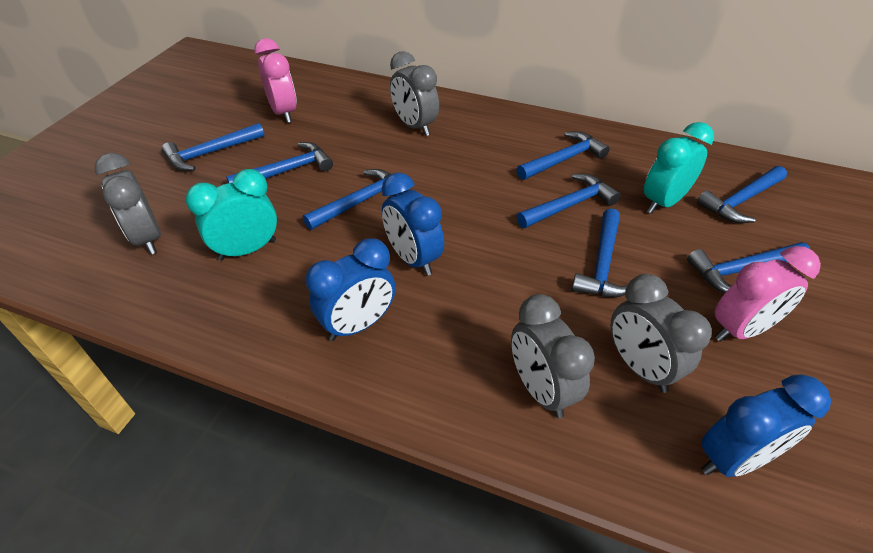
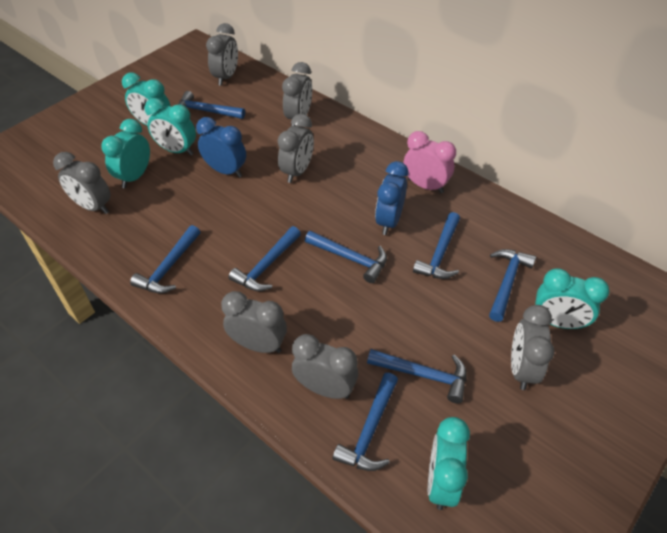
blue clock: 3 -> 2
grey clock: 4 -> 7
pink clock: 2 -> 1
turquoise clock: 2 -> 5

